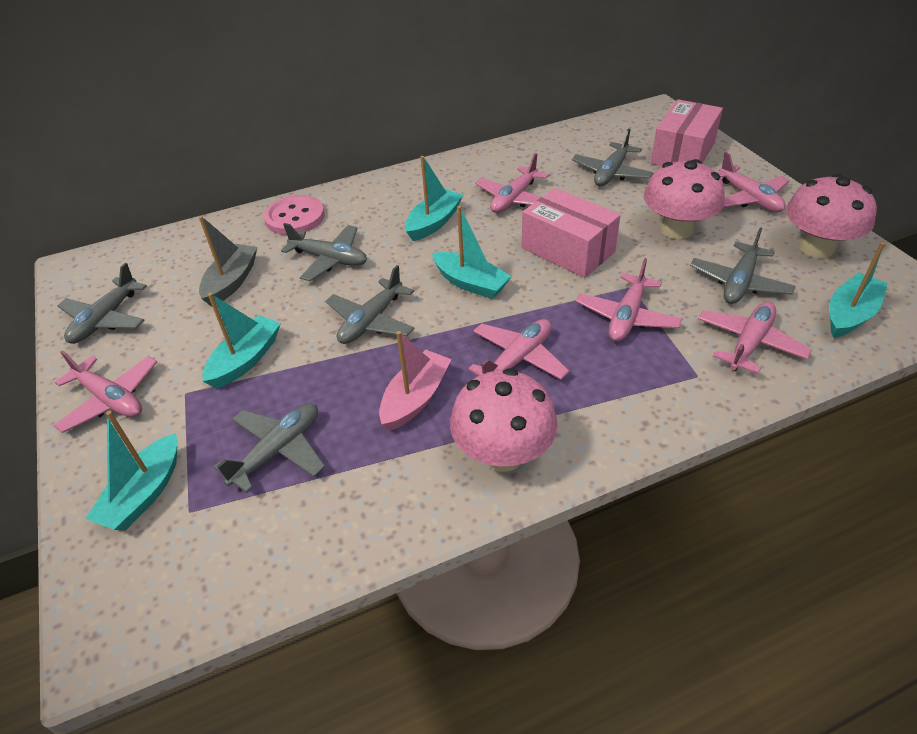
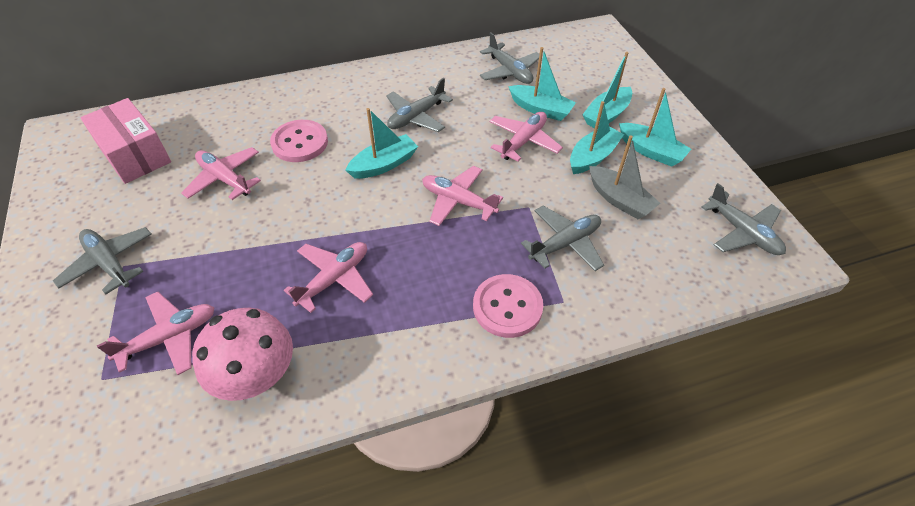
grey plane: 6 -> 5
pink boat: 1 -> 0
pink box: 2 -> 1
pink button: 1 -> 2
pink mushroom: 3 -> 1
pink plane: 6 -> 5

